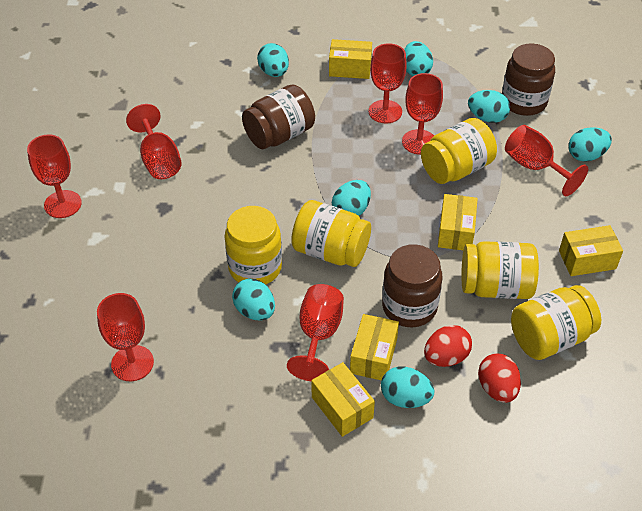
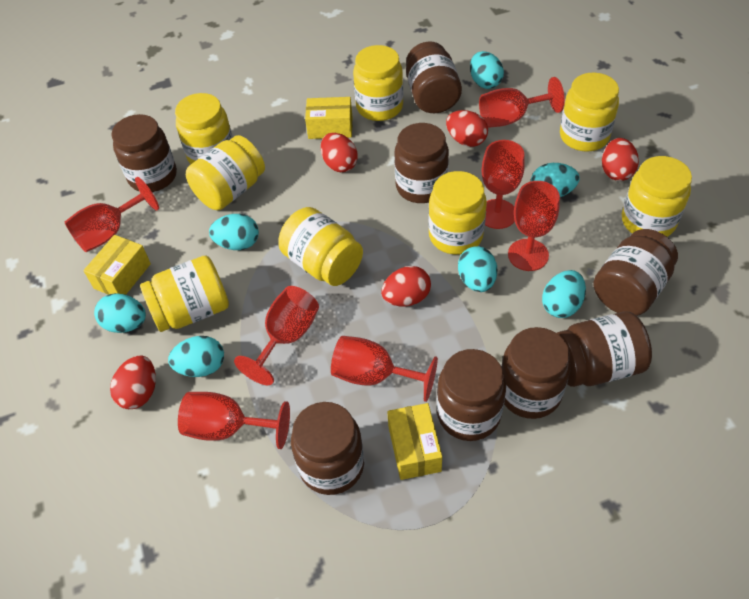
brown jar: 3 -> 8
red egg: 2 -> 5
yellow box: 5 -> 3
yellow jar: 5 -> 8

